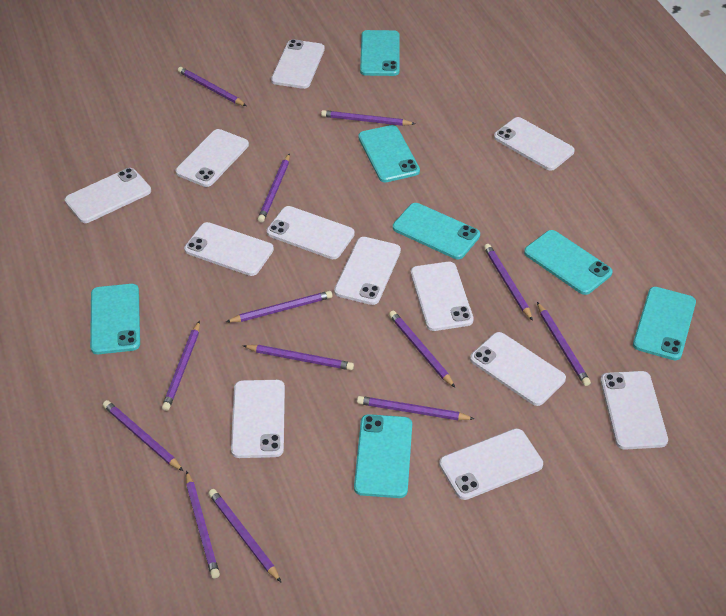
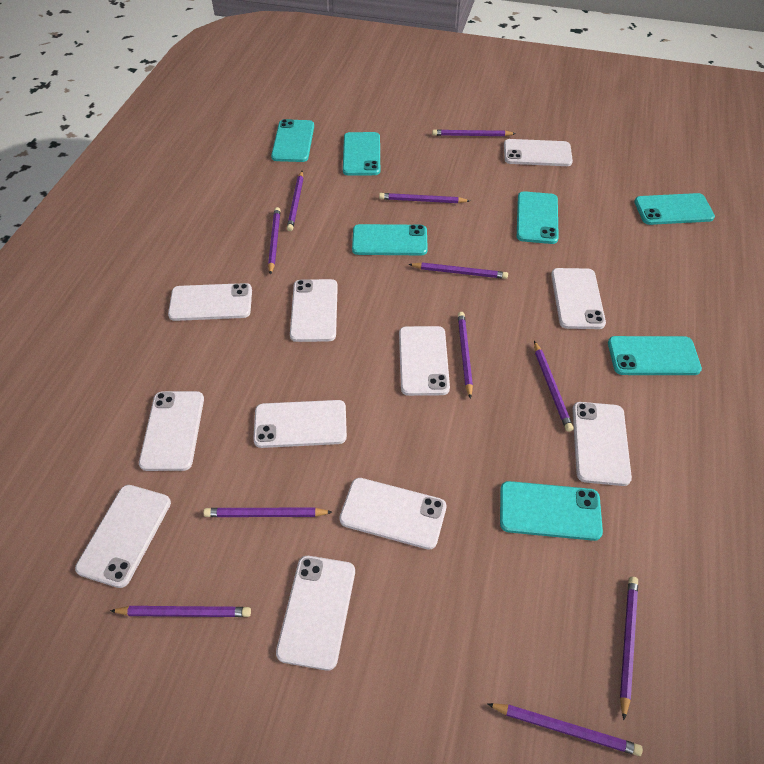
purple pencil: 13 -> 11
white phone: 12 -> 11

